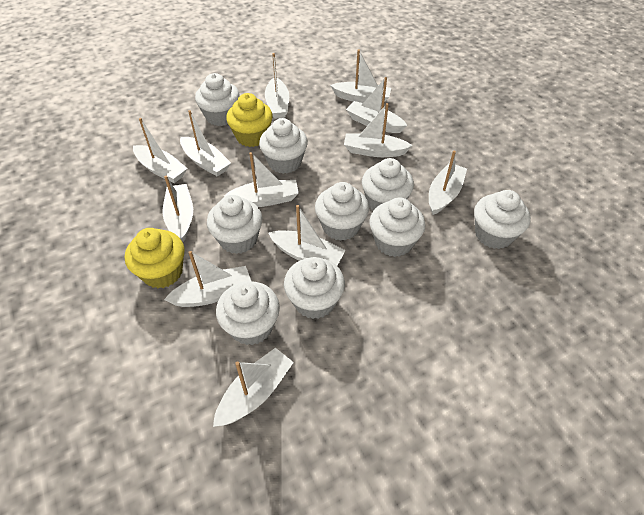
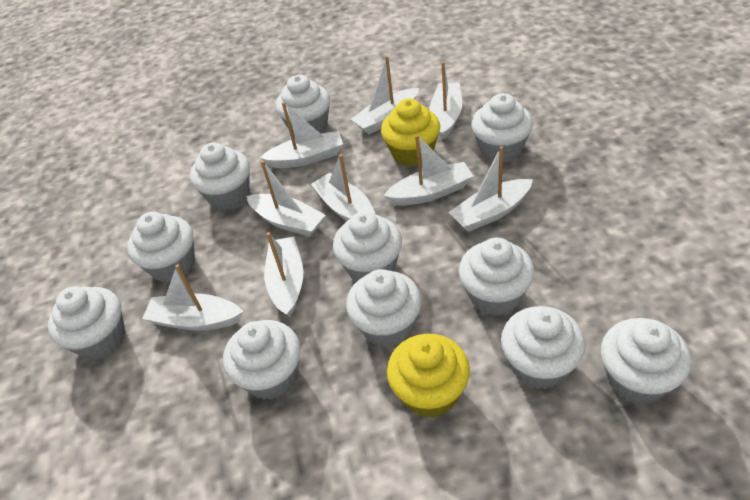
white boat: 12 -> 9
white cupcake: 9 -> 11

